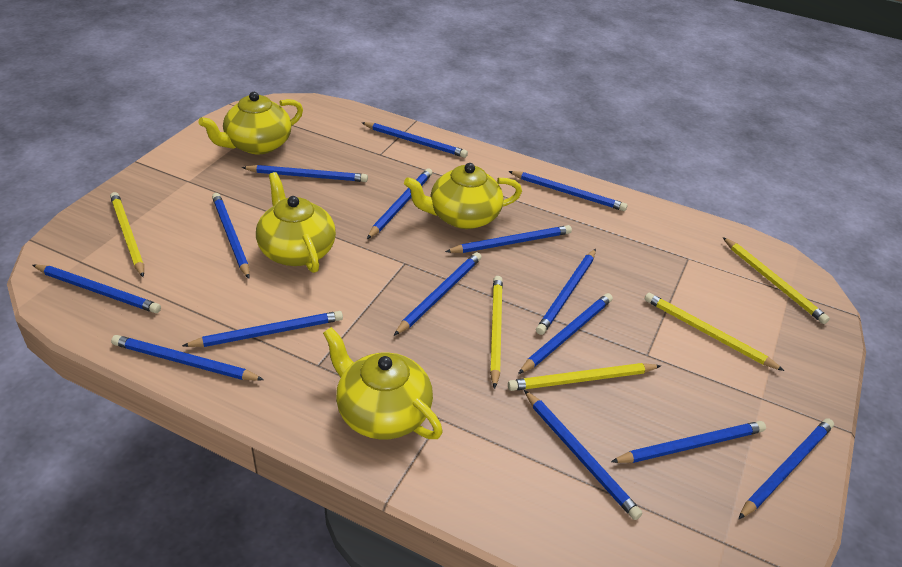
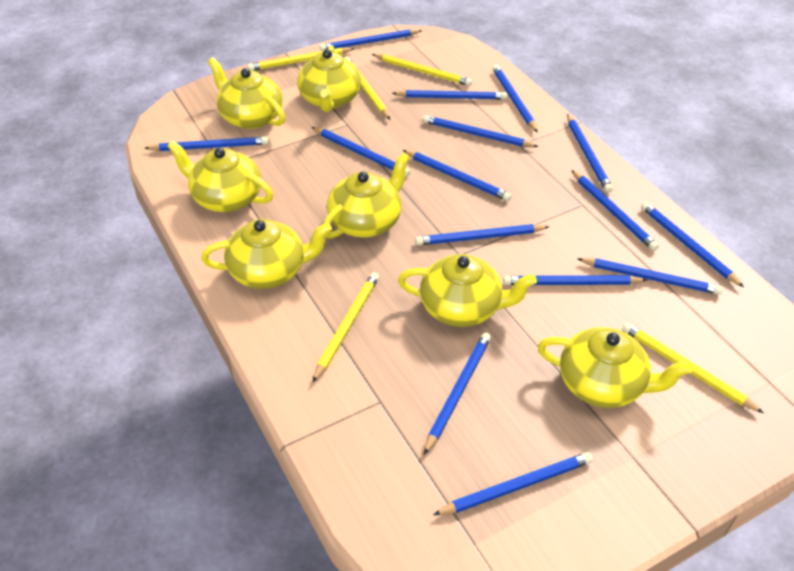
yellow teapot: 4 -> 7

